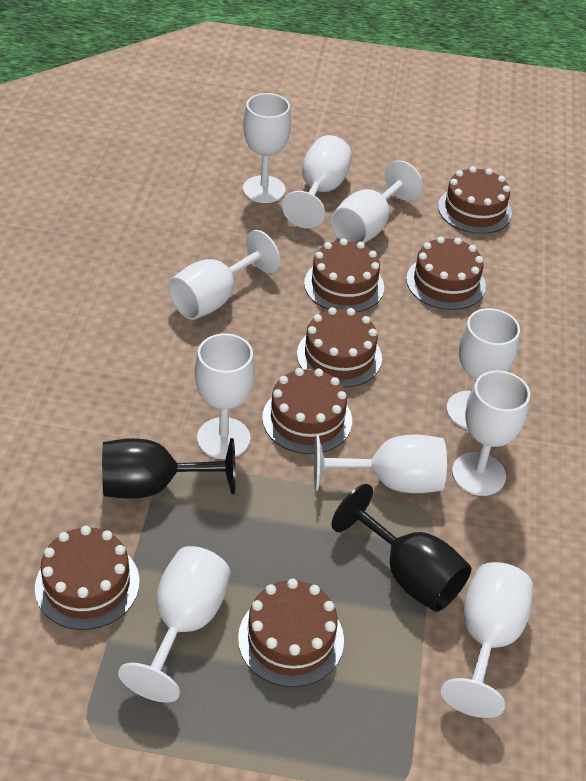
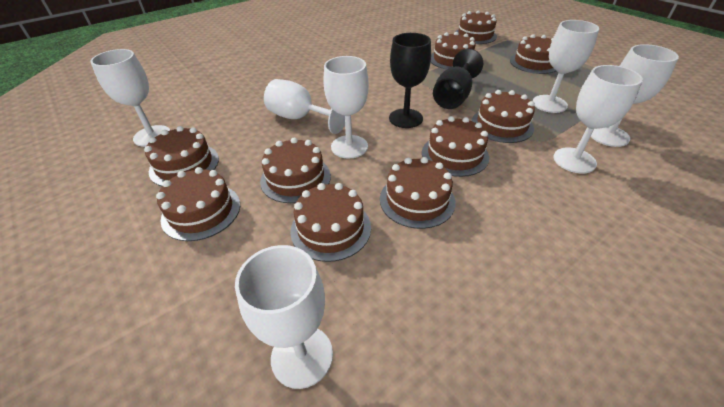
brown cake: 7 -> 10
white goblet: 10 -> 7

